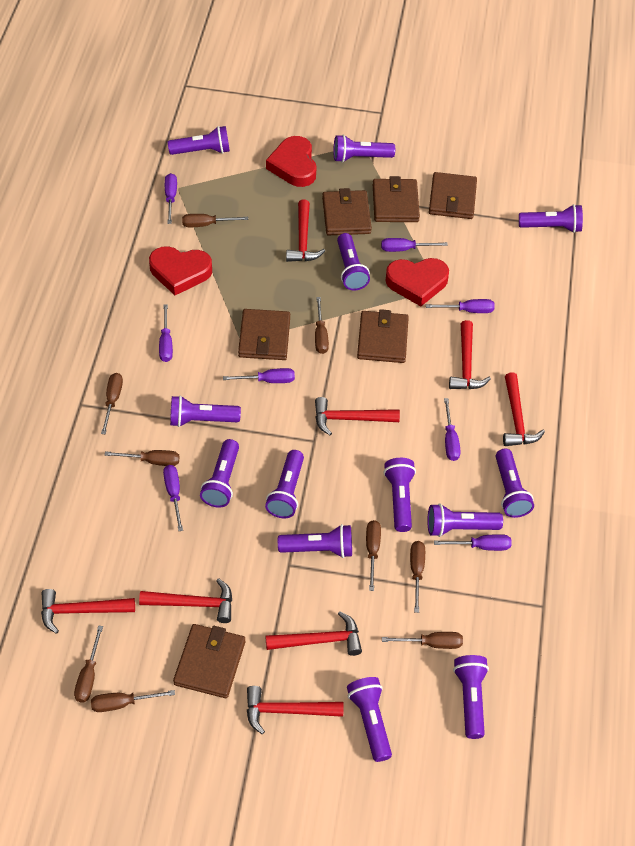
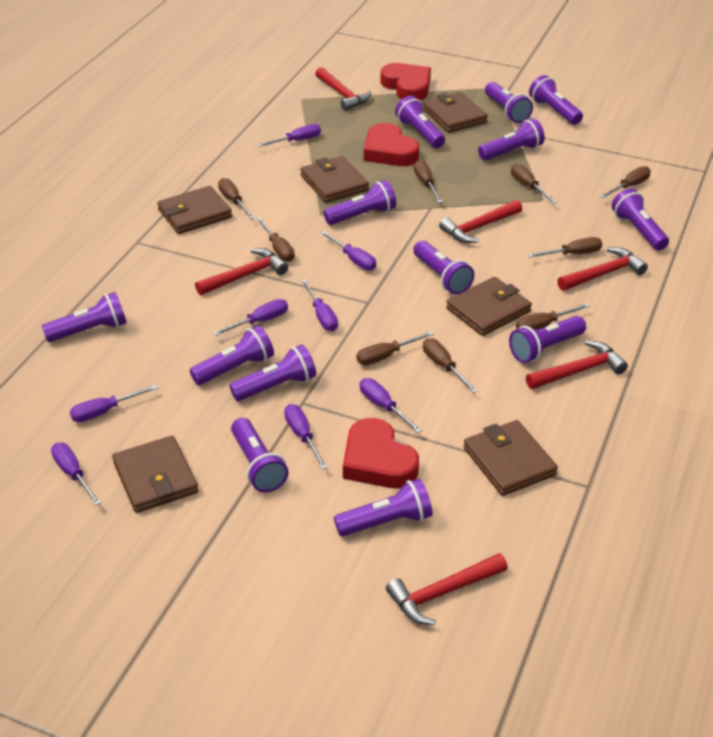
red hammer: 8 -> 6

